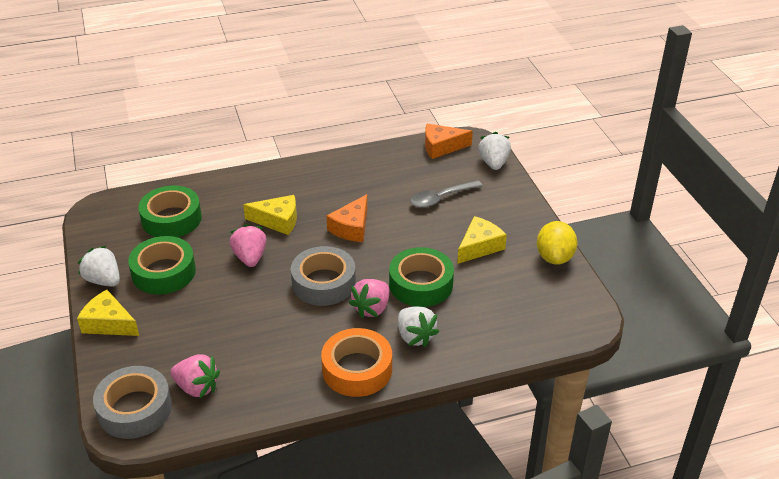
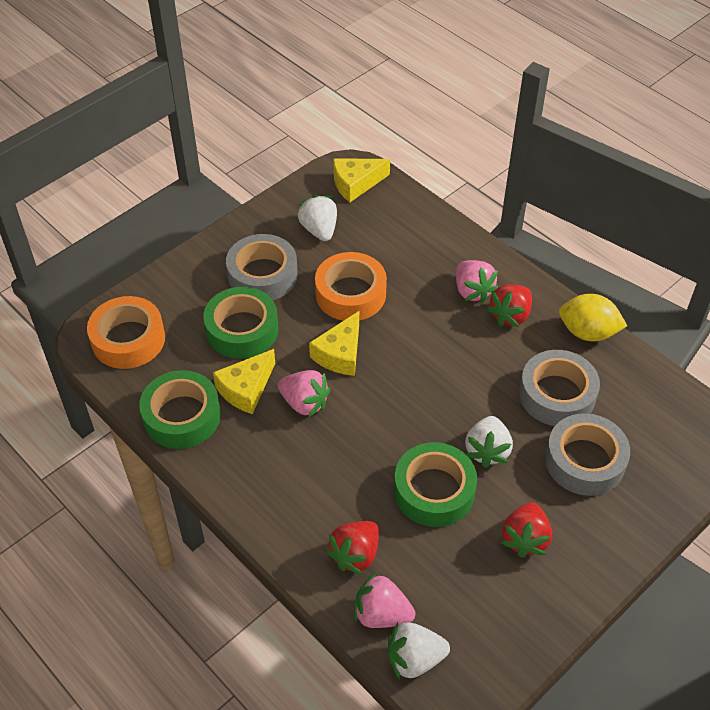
grey spoon: 1 -> 0
grey tape: 2 -> 3
orange cheese: 2 -> 0
orange tape: 1 -> 2
red strawberry: 0 -> 3

